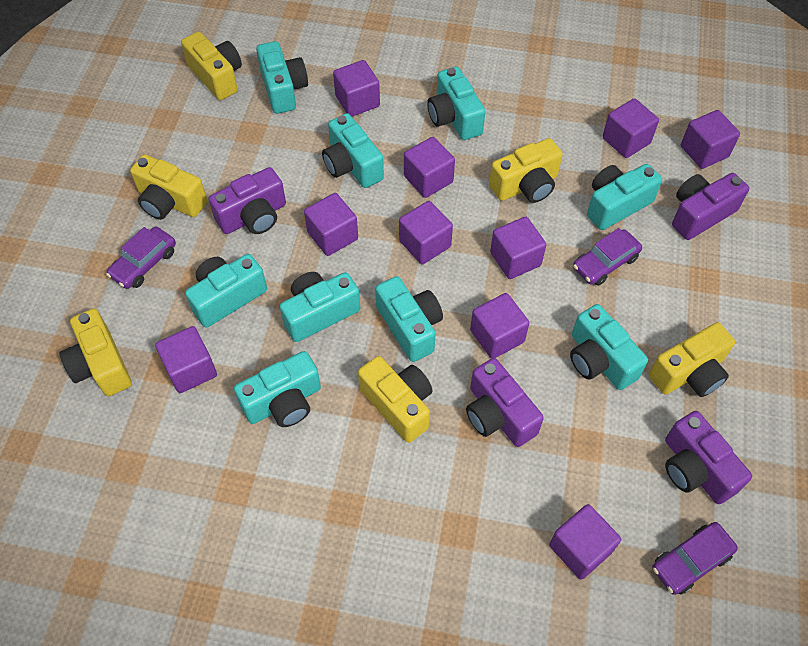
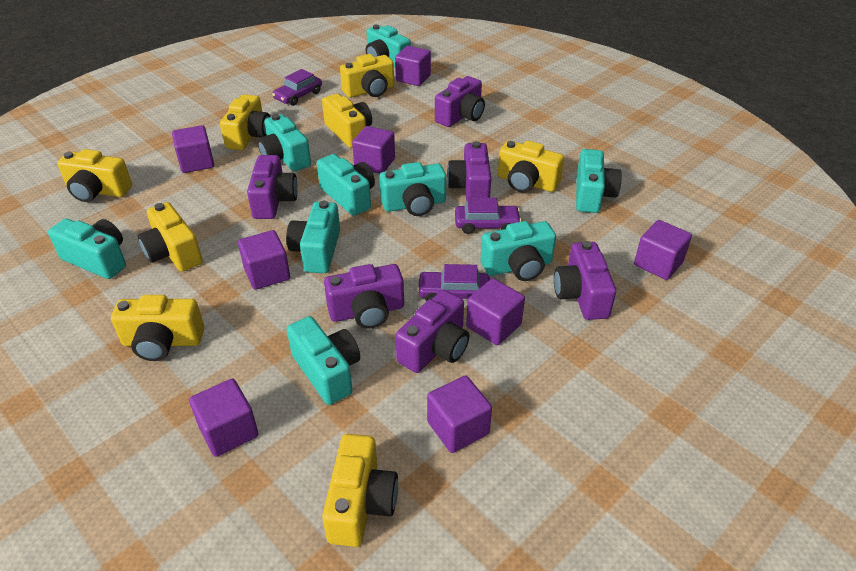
purple camera: 4 -> 6
purple cube: 10 -> 8
yellow camera: 6 -> 8

